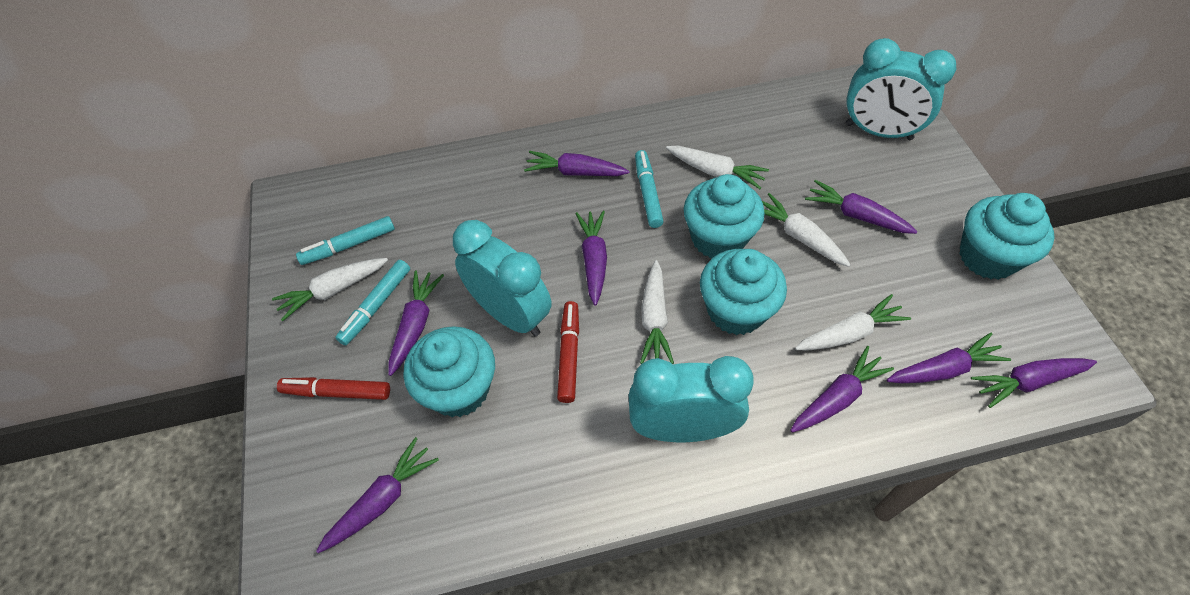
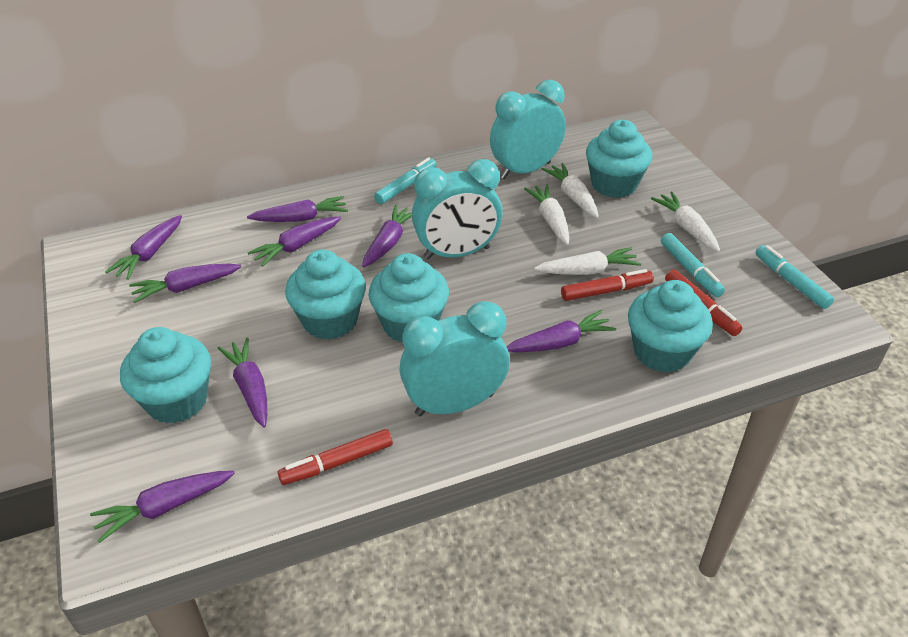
red marker: 2 -> 3
turquoise cupcake: 4 -> 5
white carrot: 5 -> 4

